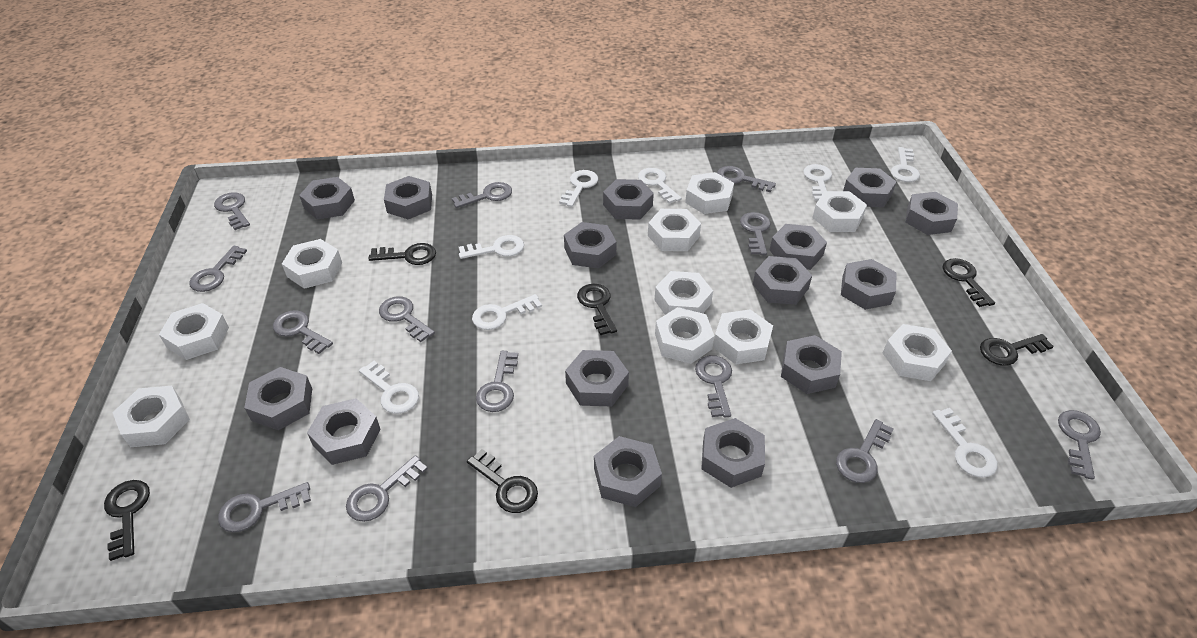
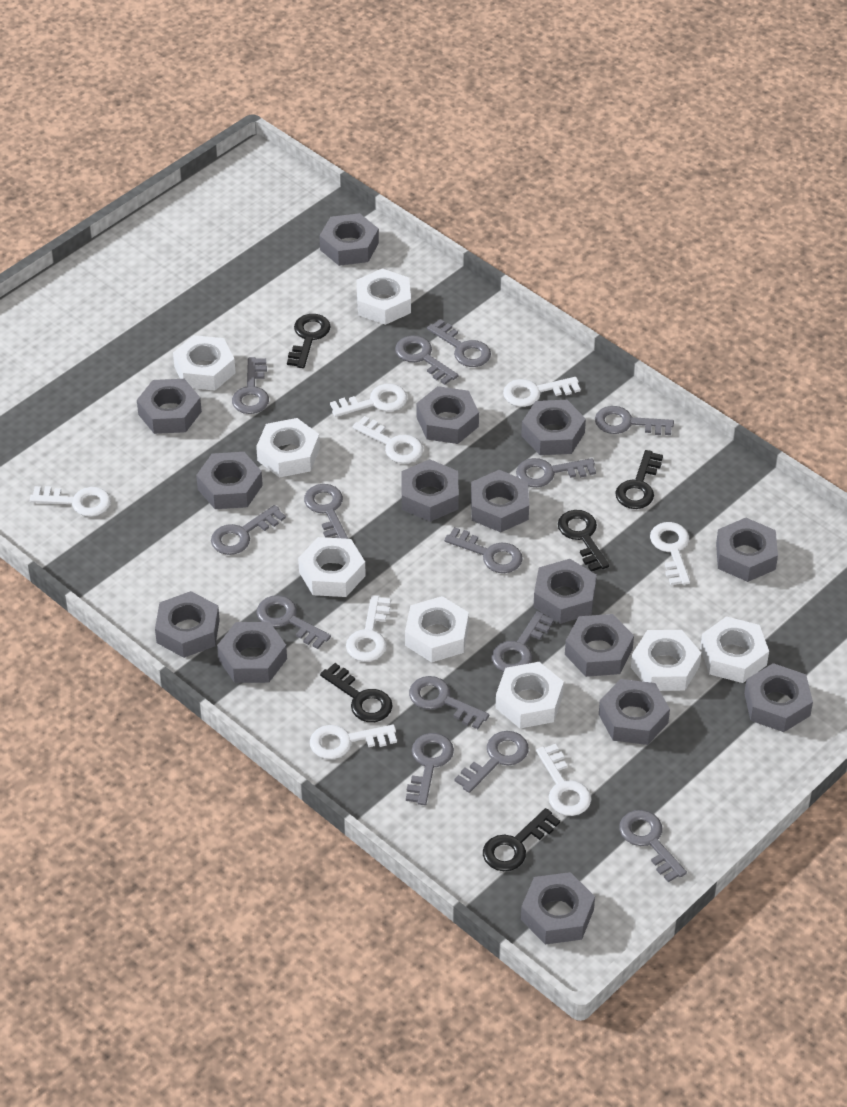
black key: 6 -> 5
grey key: 13 -> 14
white nut: 10 -> 8

